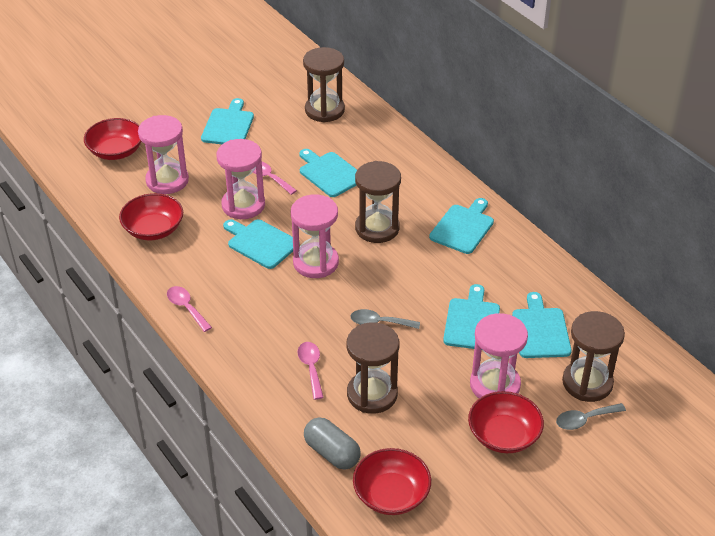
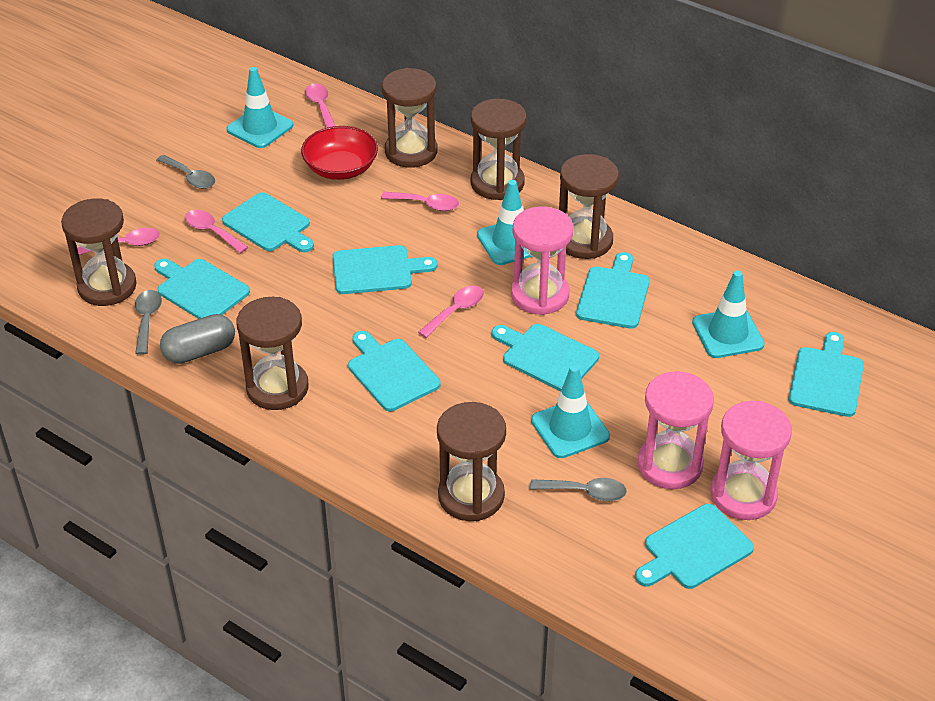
brown hourglass: 4 -> 6
grey spoon: 2 -> 3
pink hourglass: 4 -> 3
pink spoon: 3 -> 5
red bowl: 4 -> 1
turquoise cutting board: 6 -> 8
turquoise traffic cone: 0 -> 4

